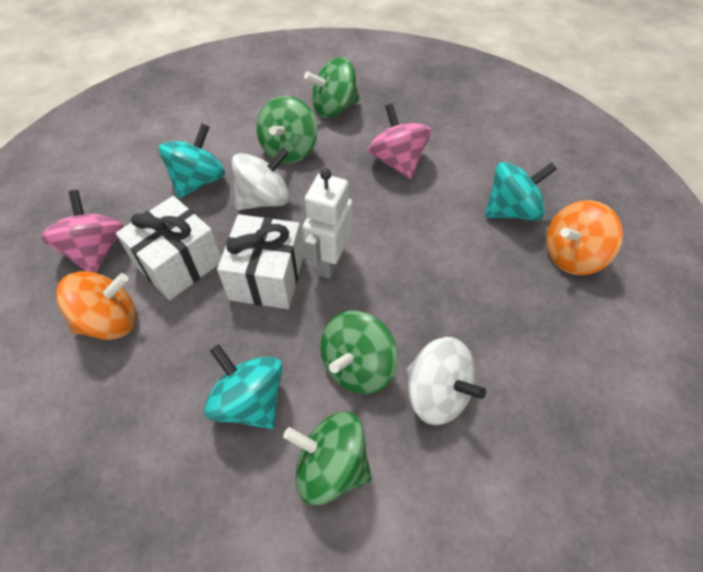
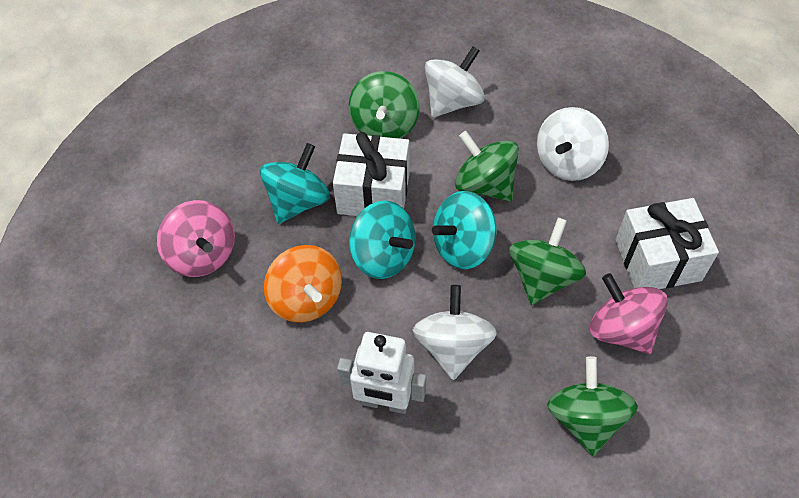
orange spinning top: 2 -> 1
white spinning top: 2 -> 3

